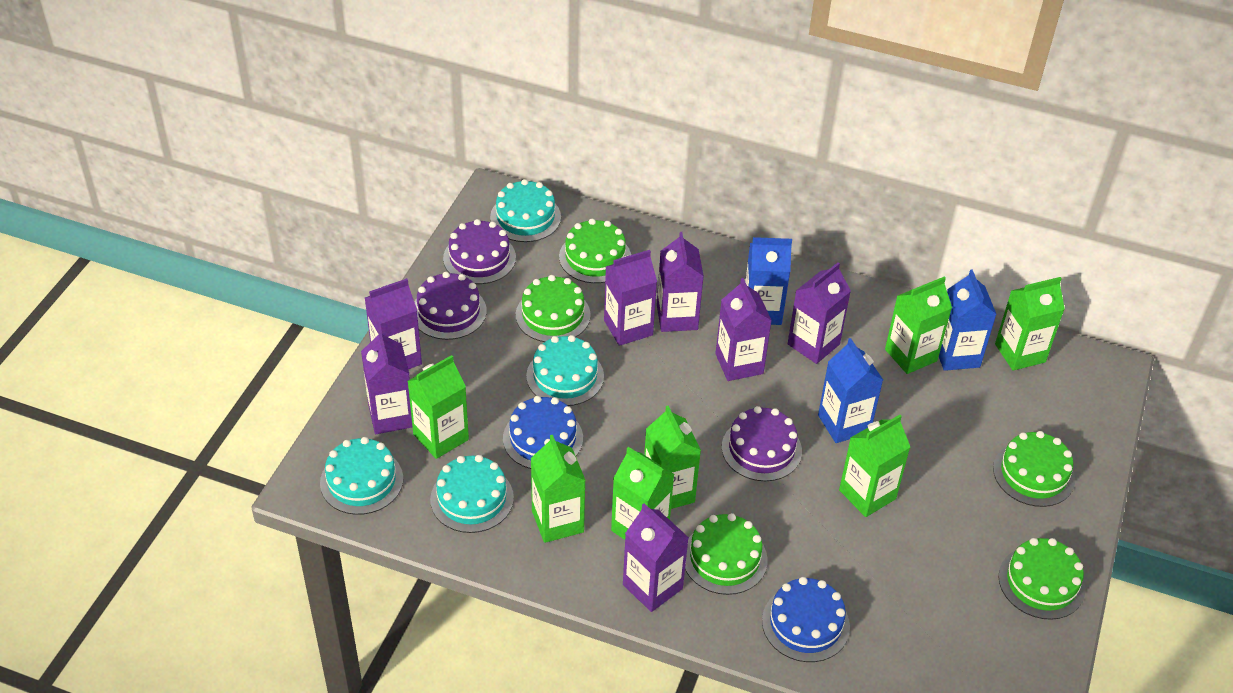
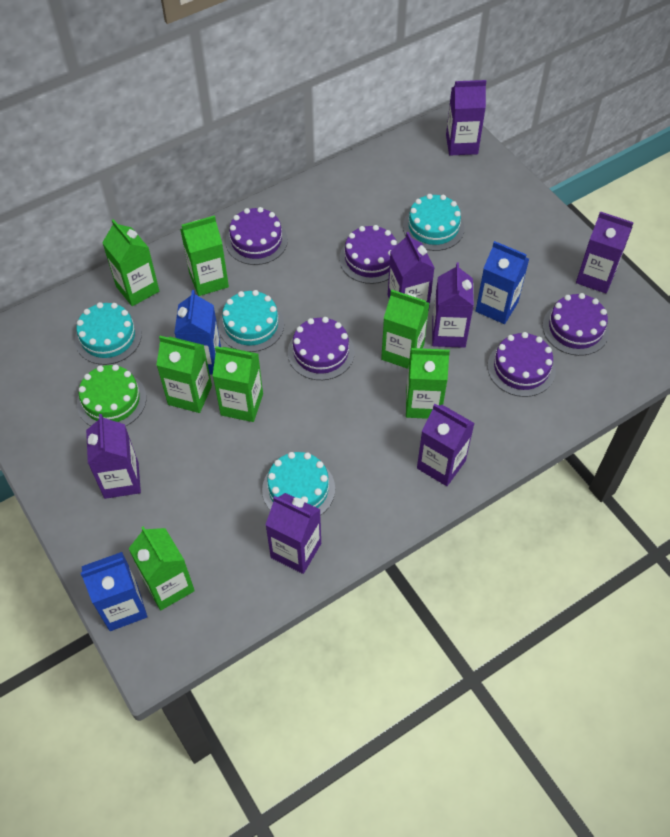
blue cake: 2 -> 0
green cake: 5 -> 1
purple cake: 3 -> 5

